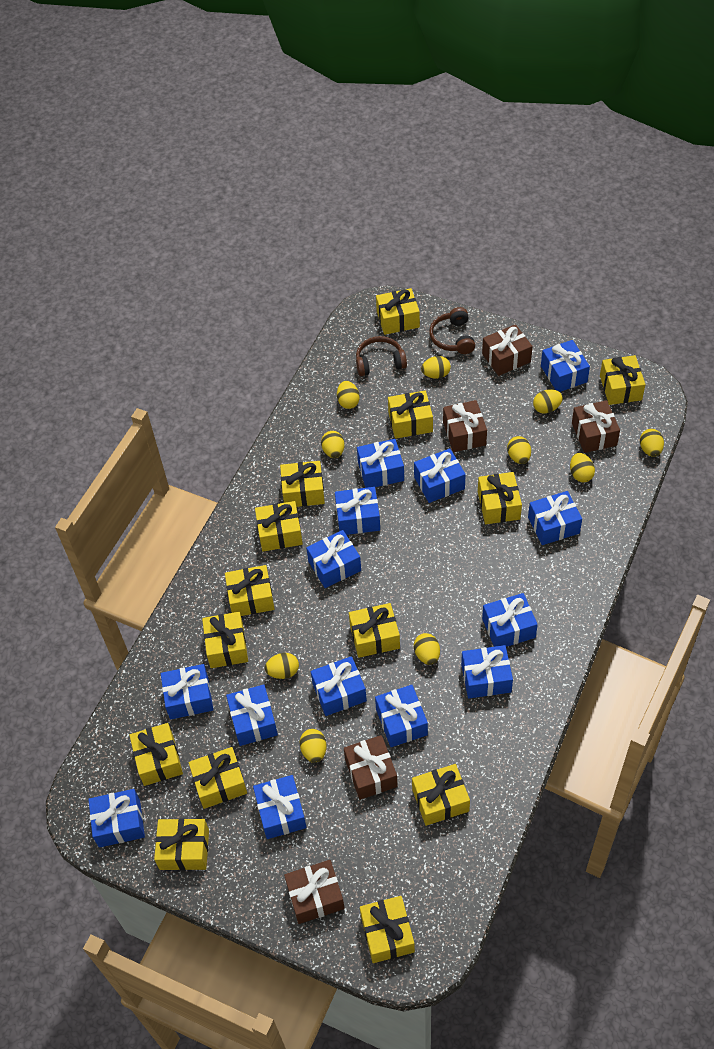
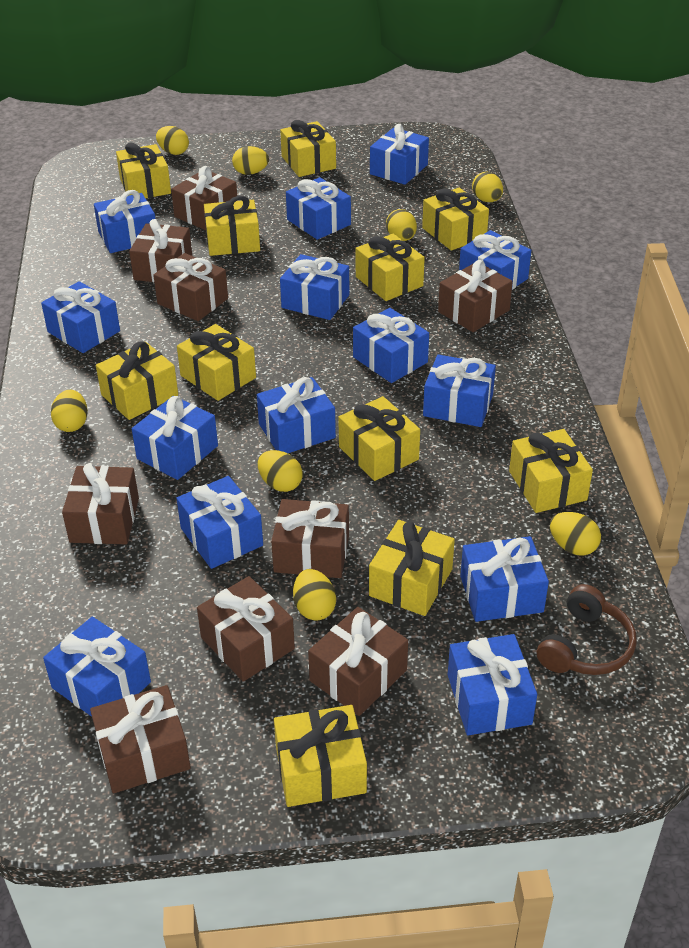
brown gift: 5 -> 9
brown headphones: 2 -> 1
yellow egg: 10 -> 8
yellow gift: 14 -> 11

